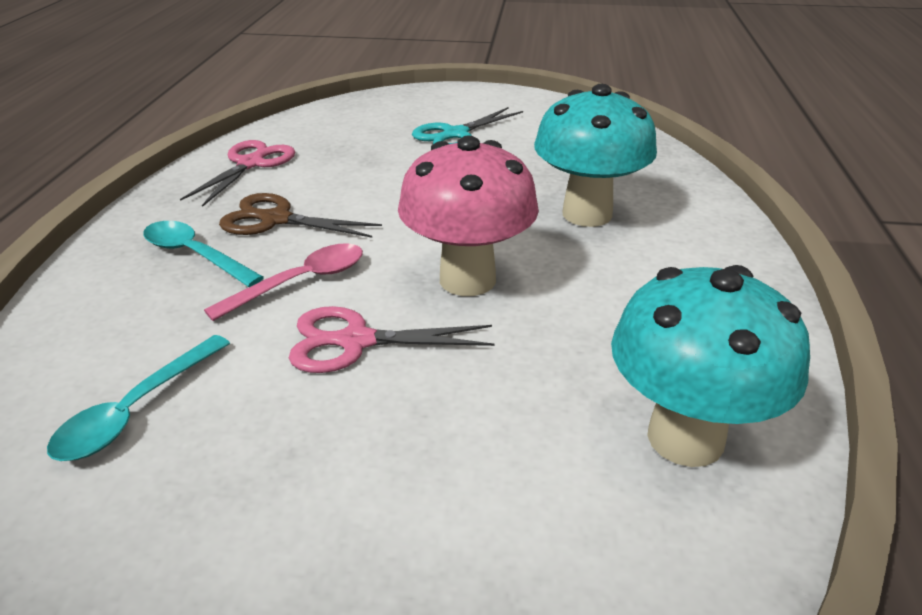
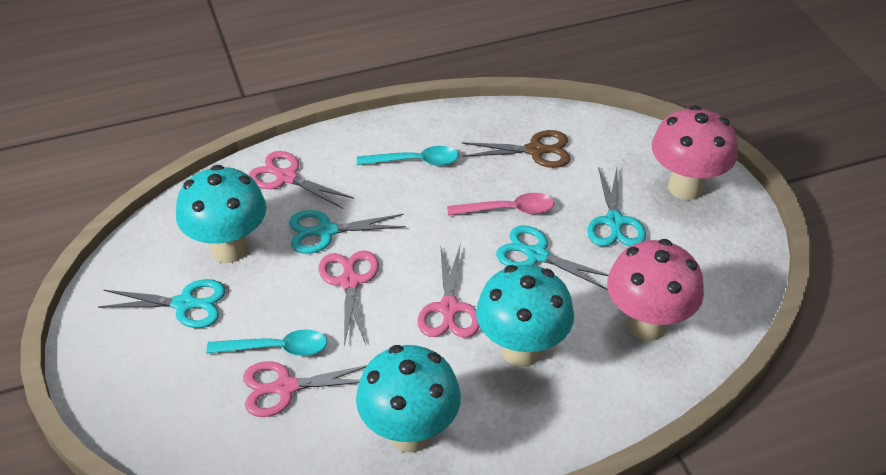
pink mushroom: 1 -> 2
pink scissors: 2 -> 4
turquoise mushroom: 2 -> 3
turquoise scissors: 1 -> 4

